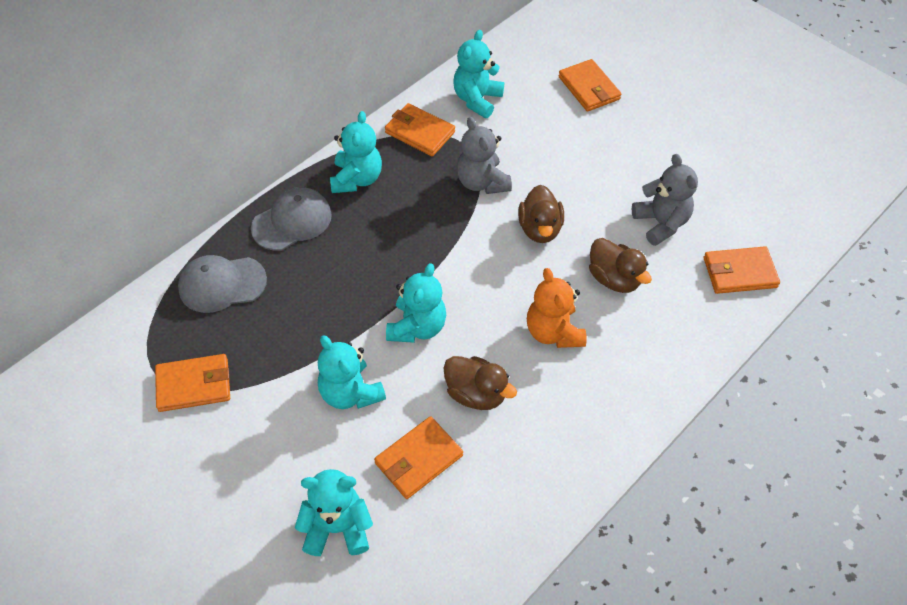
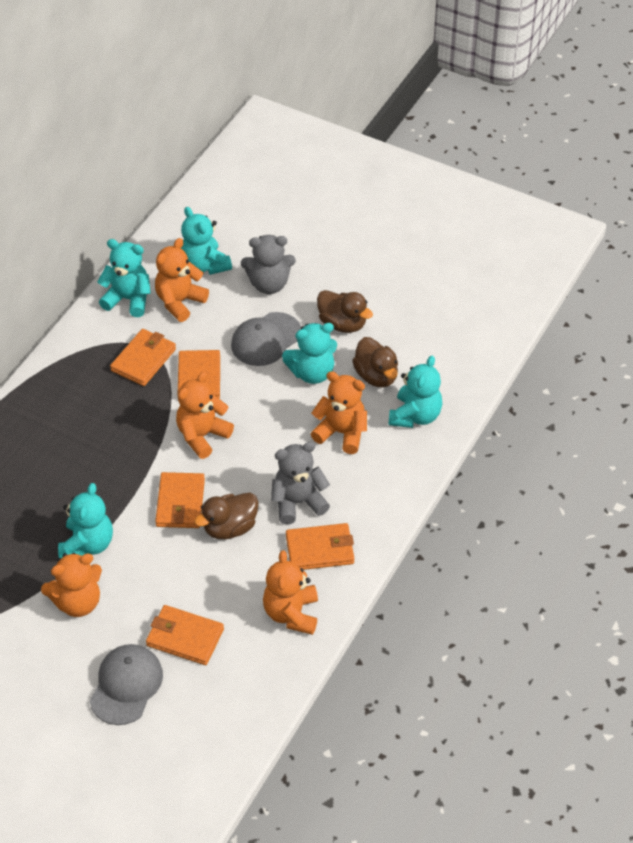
orange teddy bear: 1 -> 5

